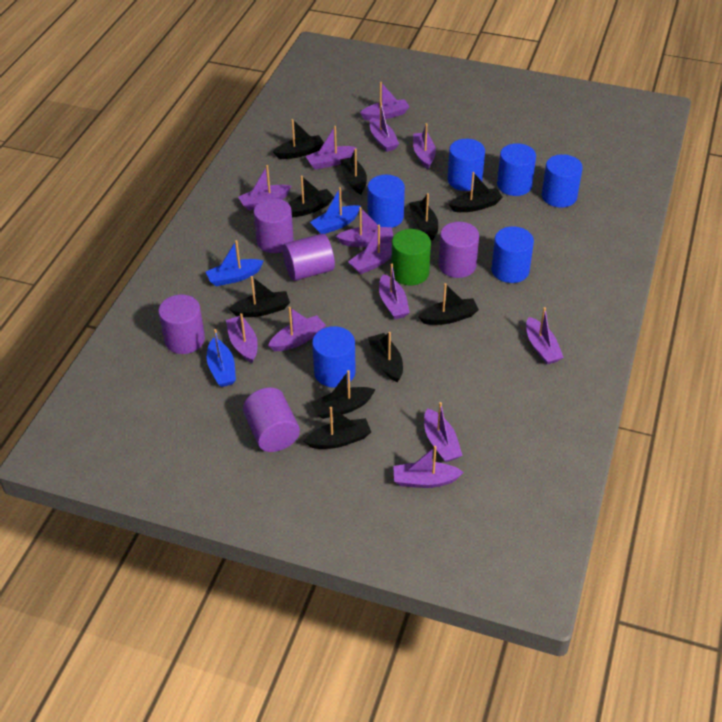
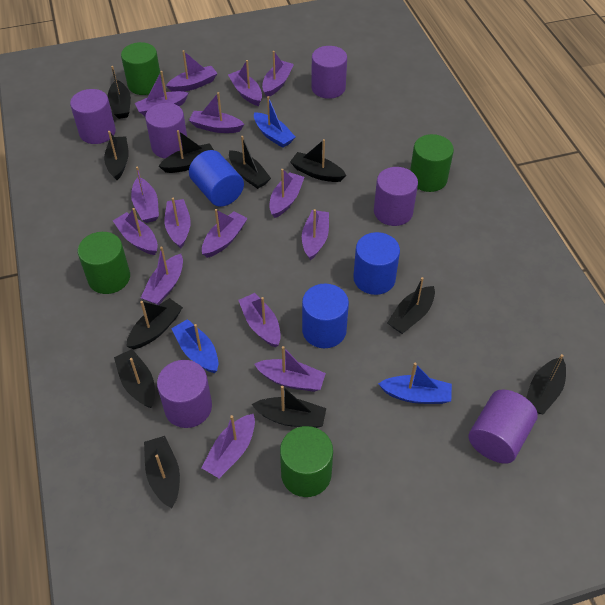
black boat: 10 -> 11
blue cylinder: 6 -> 3
green cylinder: 1 -> 4
purple boat: 13 -> 15
purple cylinder: 5 -> 6

